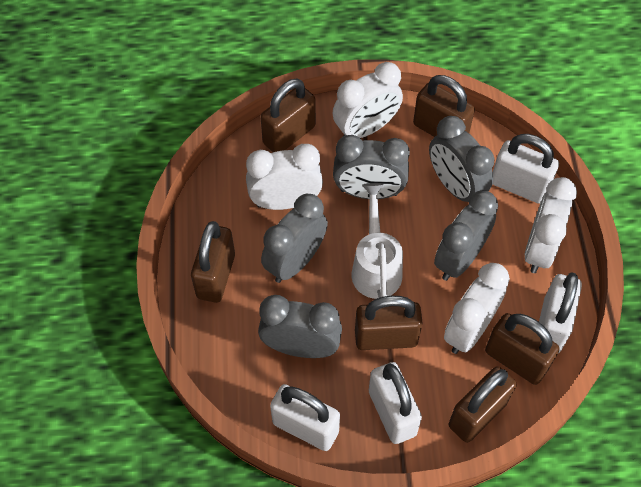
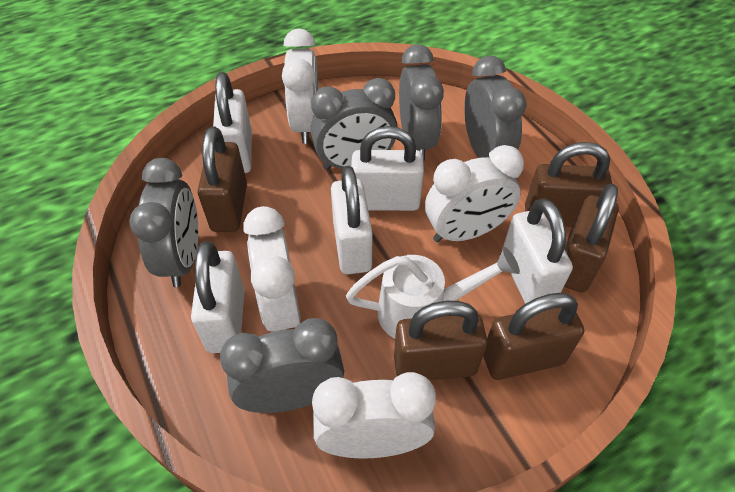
brown padlock: 6 -> 5
white padlock: 4 -> 5

